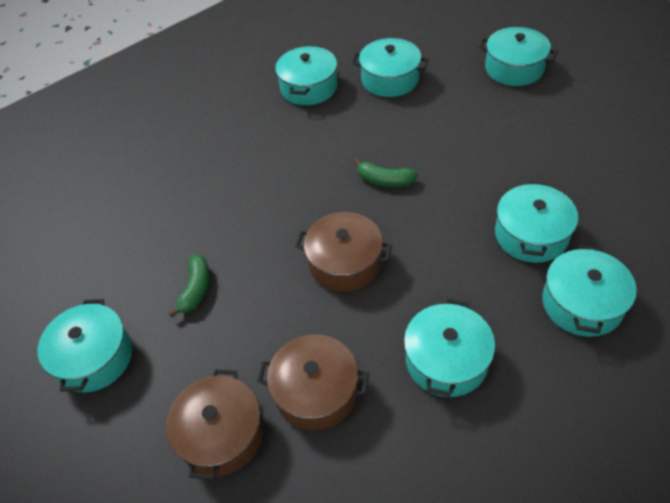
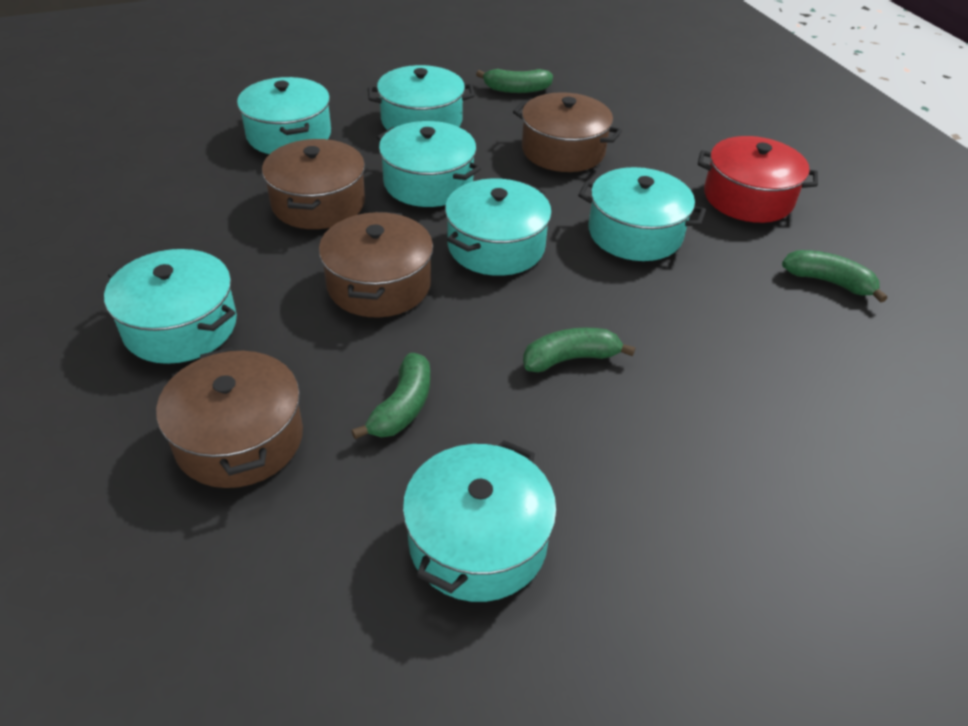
brown pot: 3 -> 4
green banana: 2 -> 4
red pot: 0 -> 1

